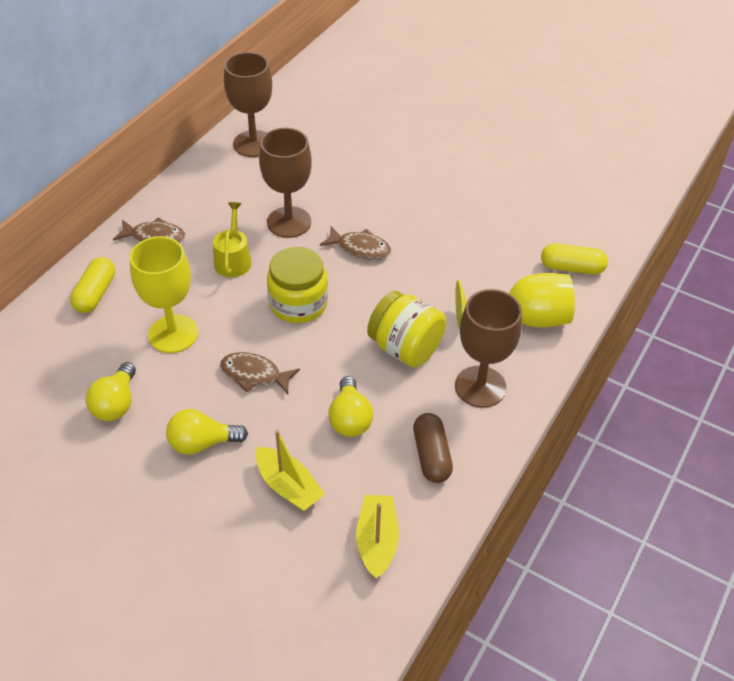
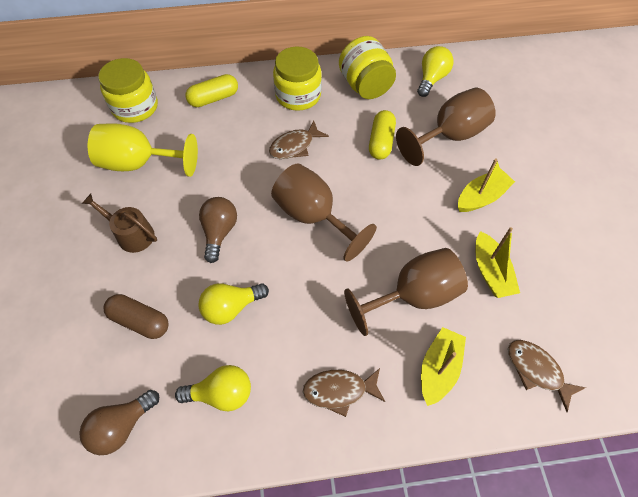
brown light bulb: 0 -> 2
brown watering can: 0 -> 1
yellow boat: 2 -> 3
yellow goblet: 2 -> 1
yellow jar: 2 -> 3
yellow watering can: 1 -> 0

